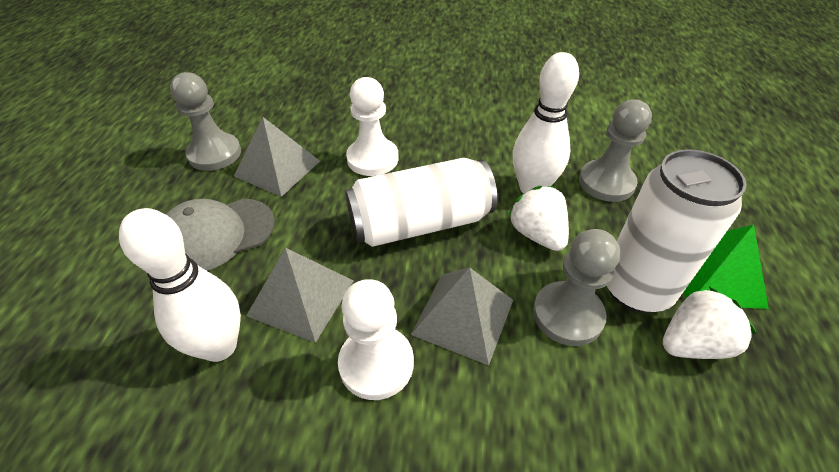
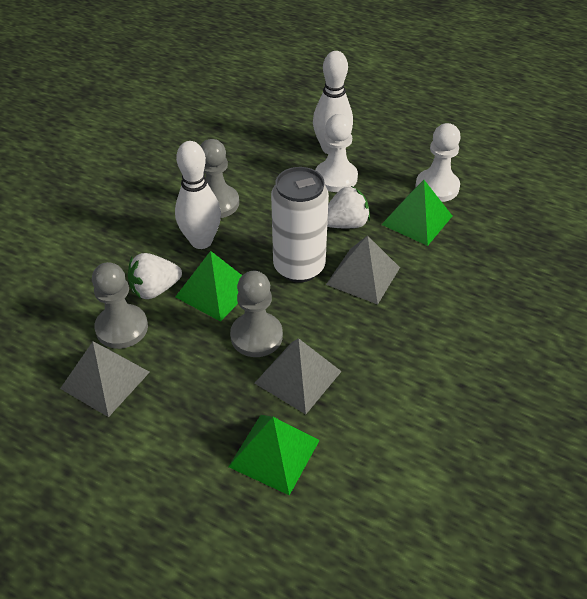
green pyramid: 1 -> 3
grey cap: 1 -> 0
white can: 2 -> 1

